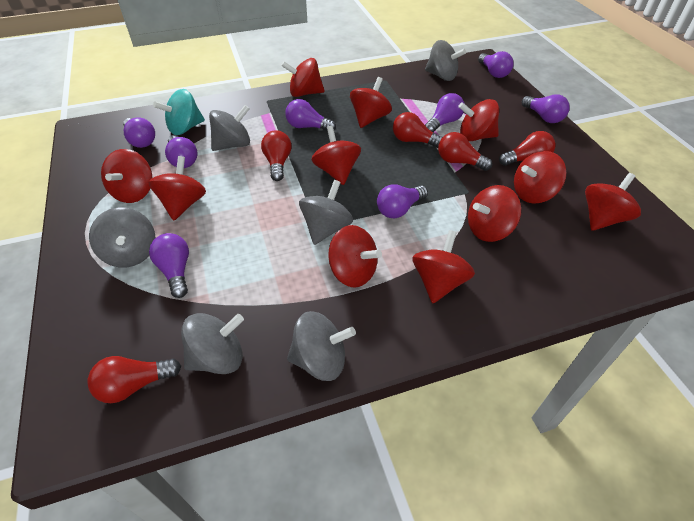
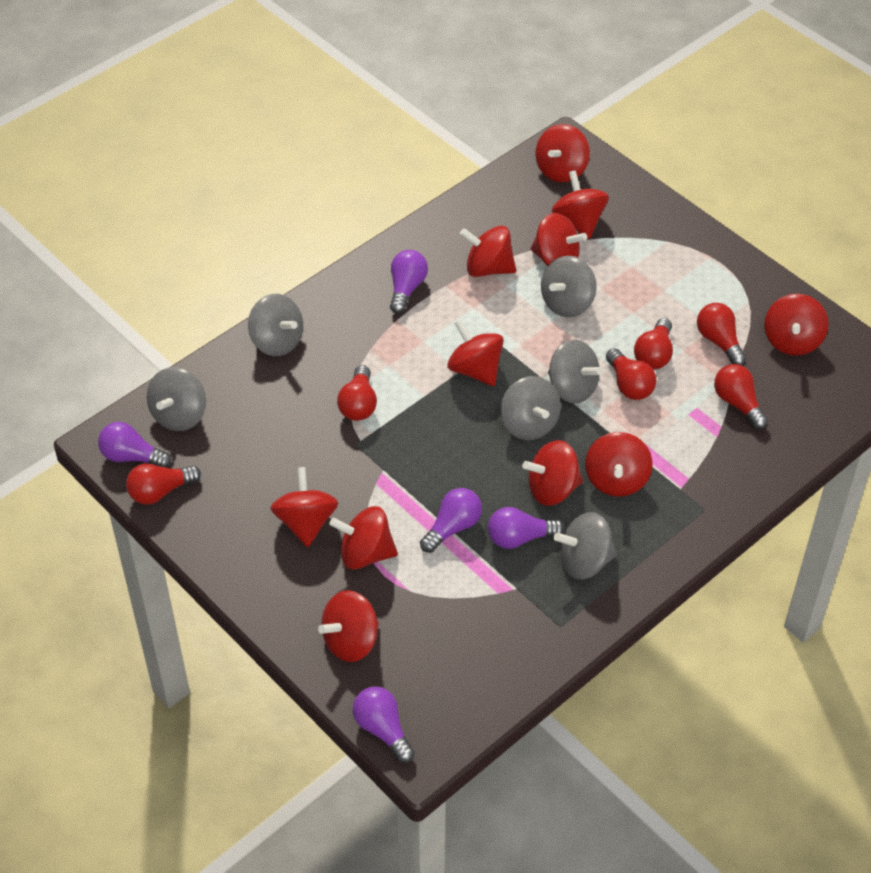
purple light bulb: 8 -> 5
red light bulb: 5 -> 6
turquoise spinning top: 1 -> 0

